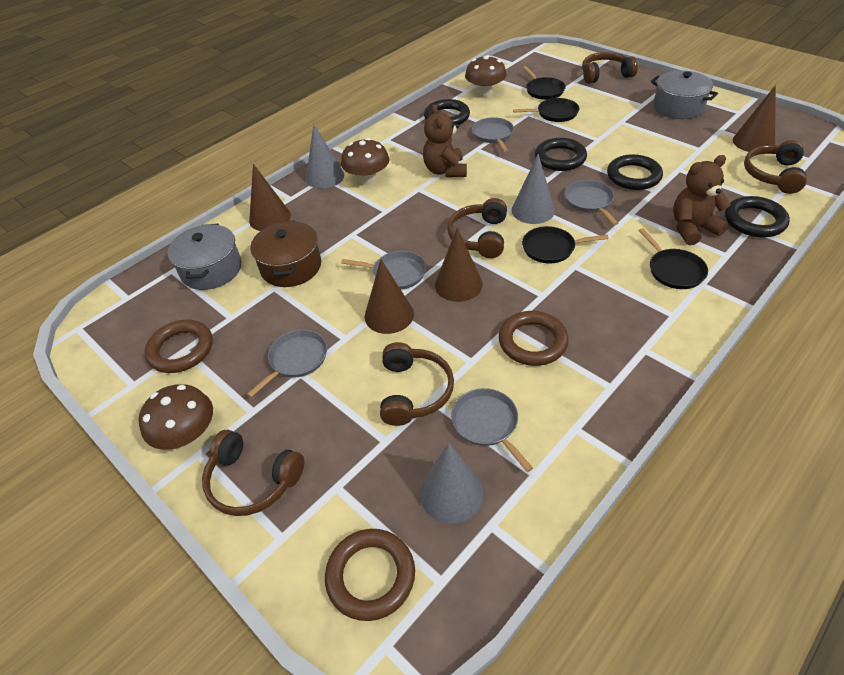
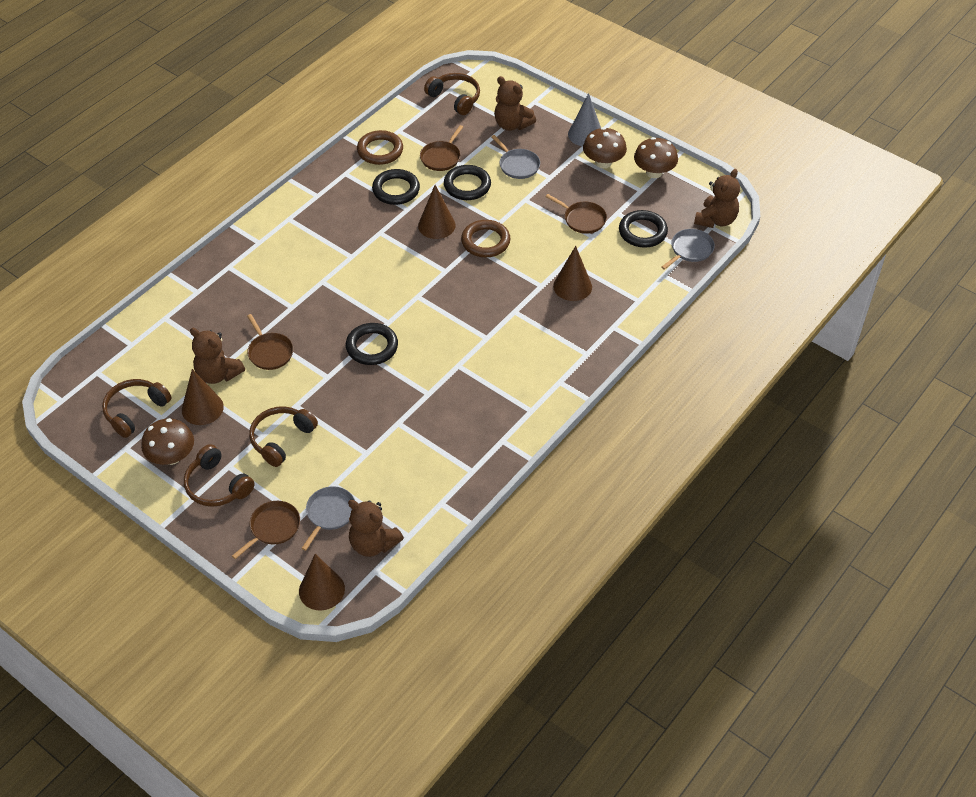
black pan: 4 -> 0
brown headphones: 5 -> 4
brown pan: 0 -> 4
brown pot: 1 -> 0
brown ring: 3 -> 2
brown teddy bear: 2 -> 4
grey cone: 3 -> 1
grey pan: 5 -> 3
grey pot: 2 -> 0

